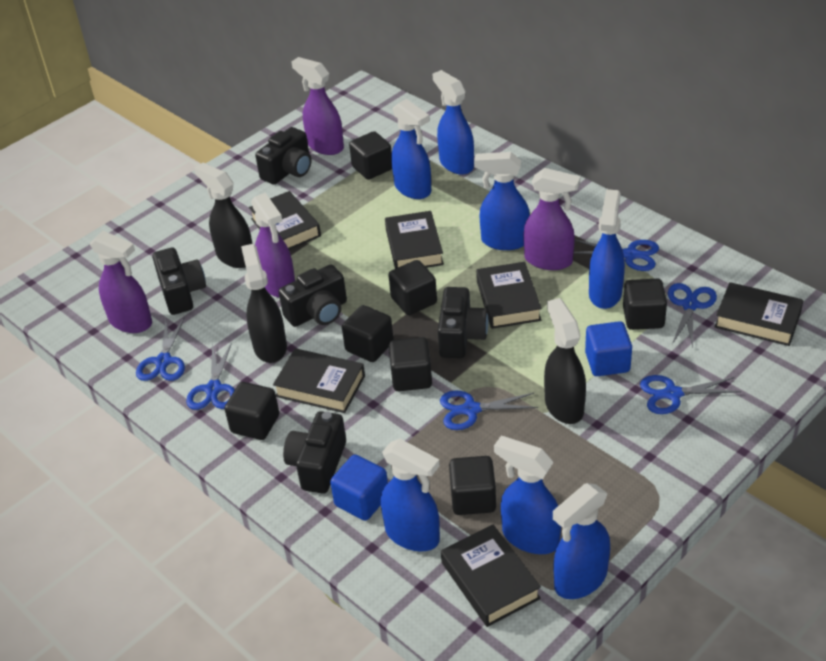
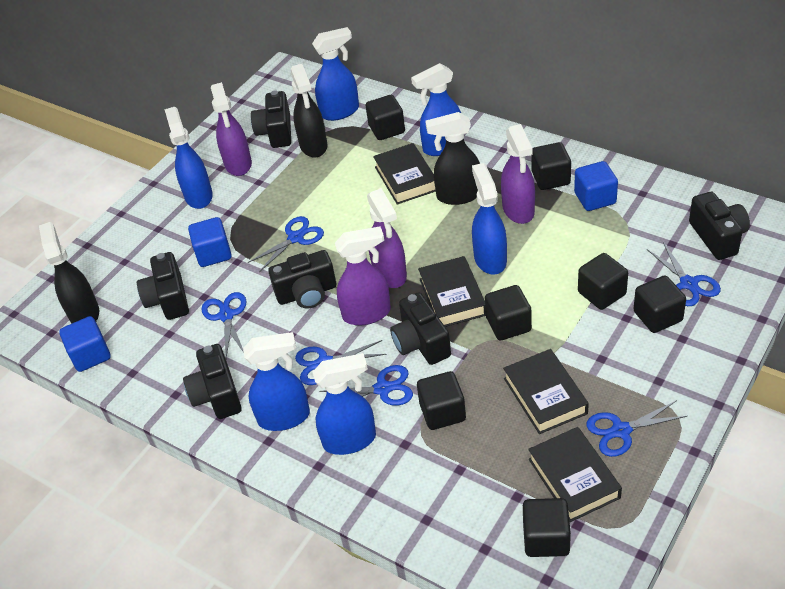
black book: 6 -> 4
black camera: 5 -> 6
blue cube: 2 -> 3
blue spray bottle: 7 -> 6

